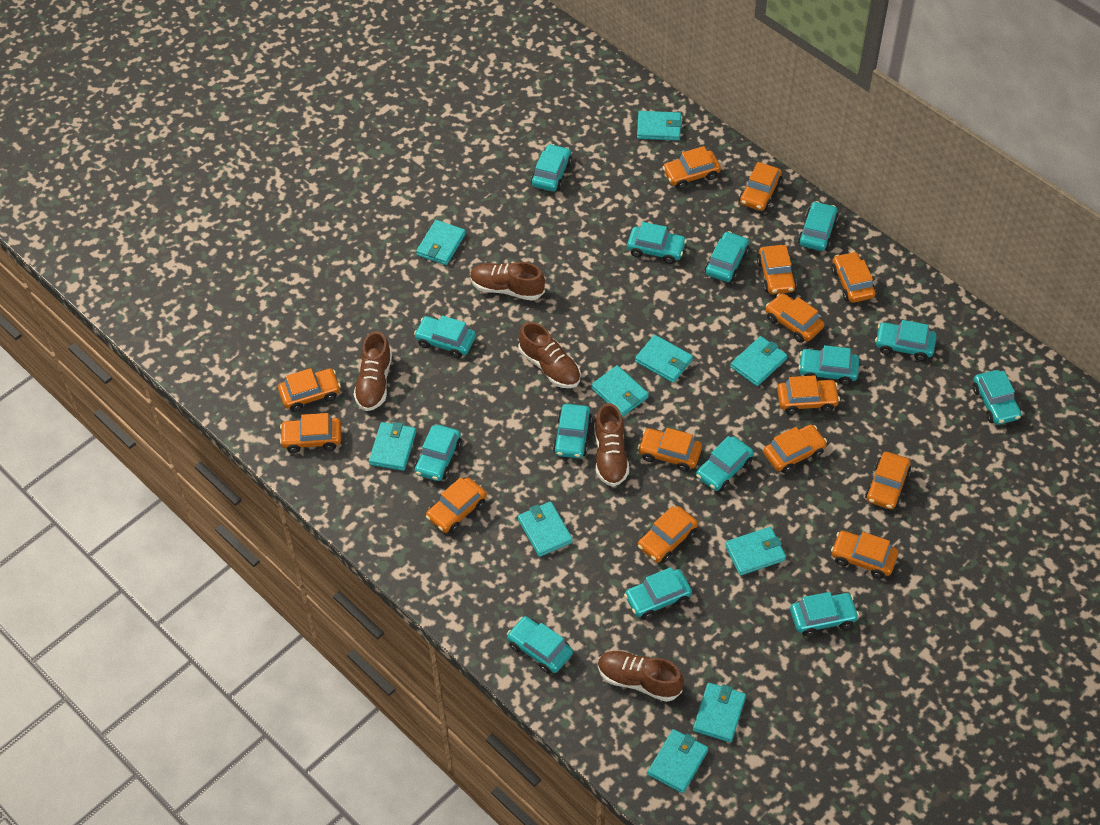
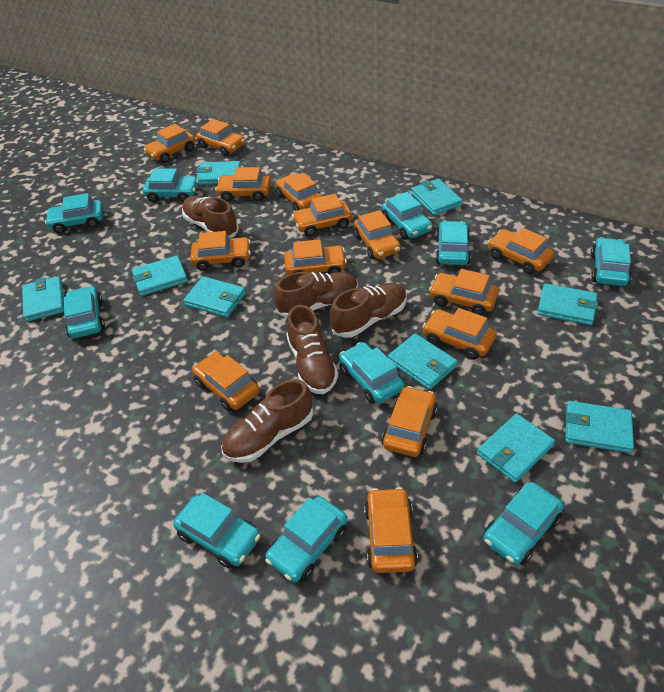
turquoise car: 14 -> 10
turquoise wallet: 10 -> 9

